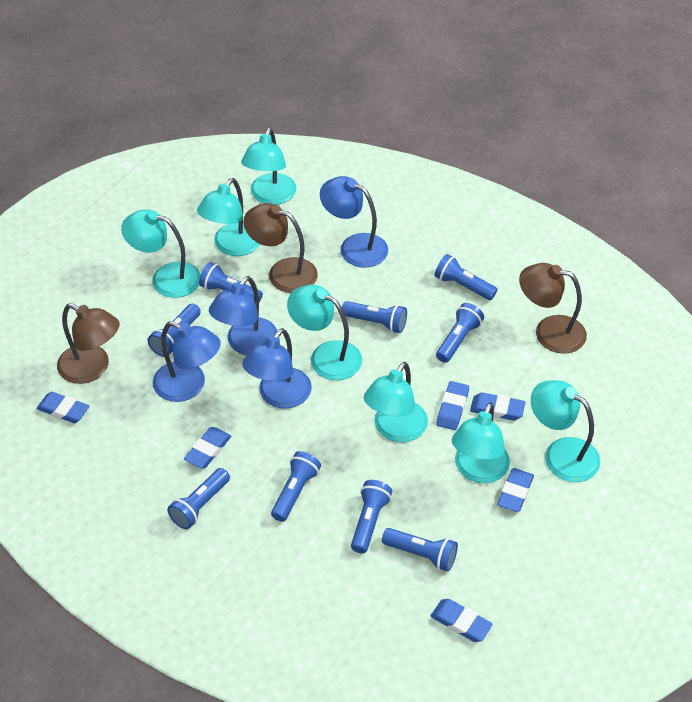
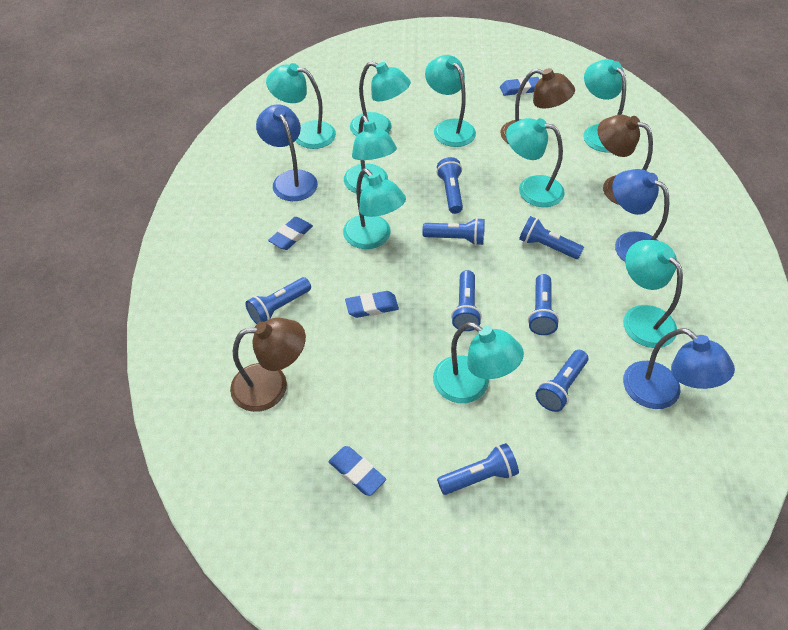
blue eraser: 6 -> 4
blue flashlight: 9 -> 8
blue lamp: 4 -> 3
turquoise lamp: 7 -> 9

